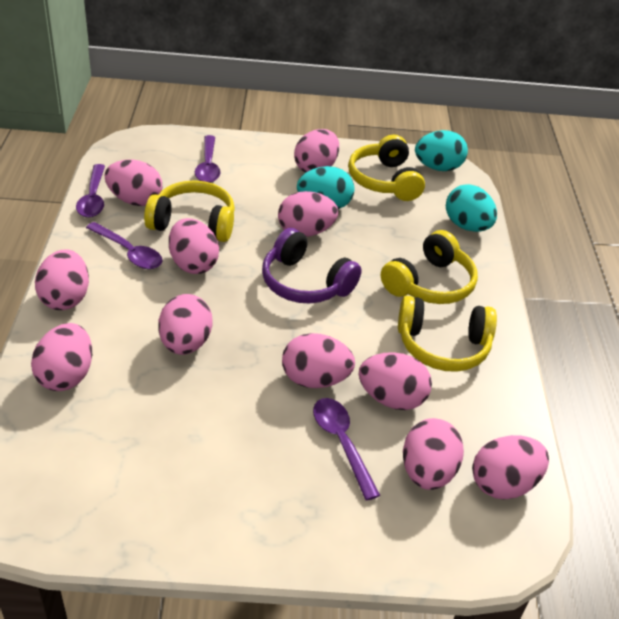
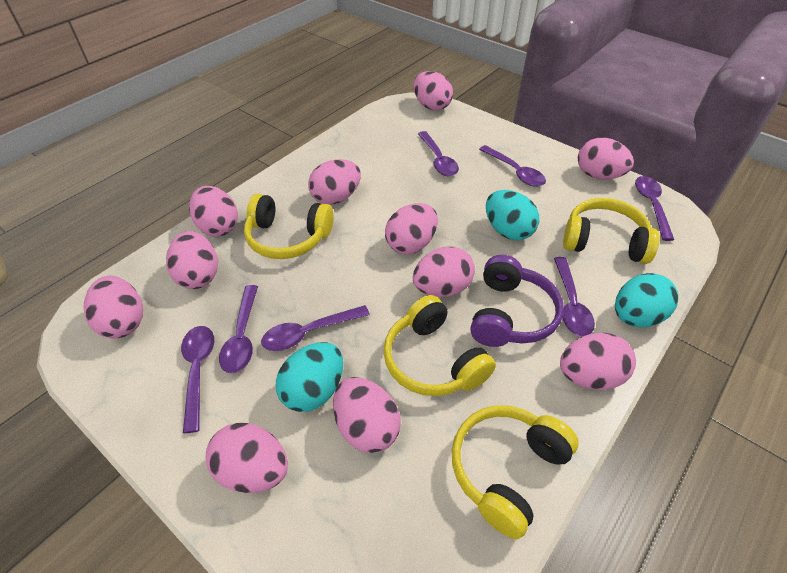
purple spoon: 4 -> 7

